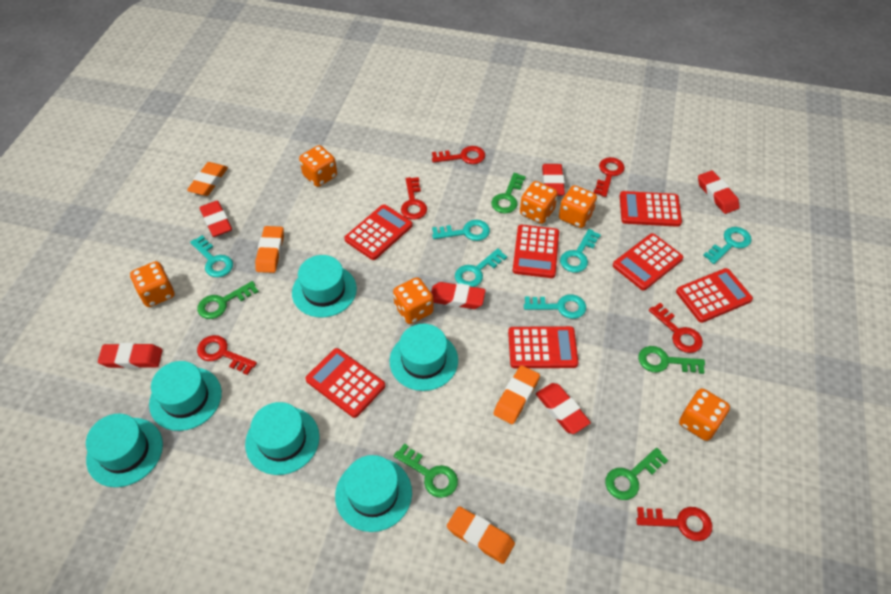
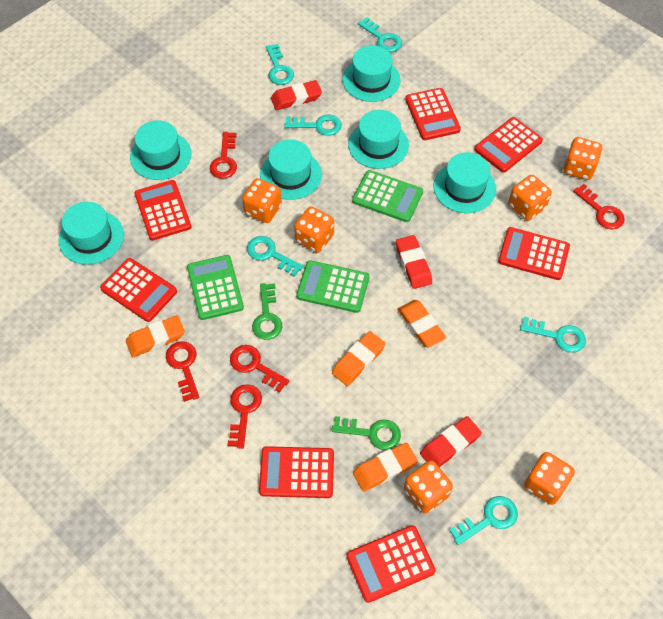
green calculator: 0 -> 3
green key: 5 -> 2
red eraser: 6 -> 3
red key: 6 -> 5

